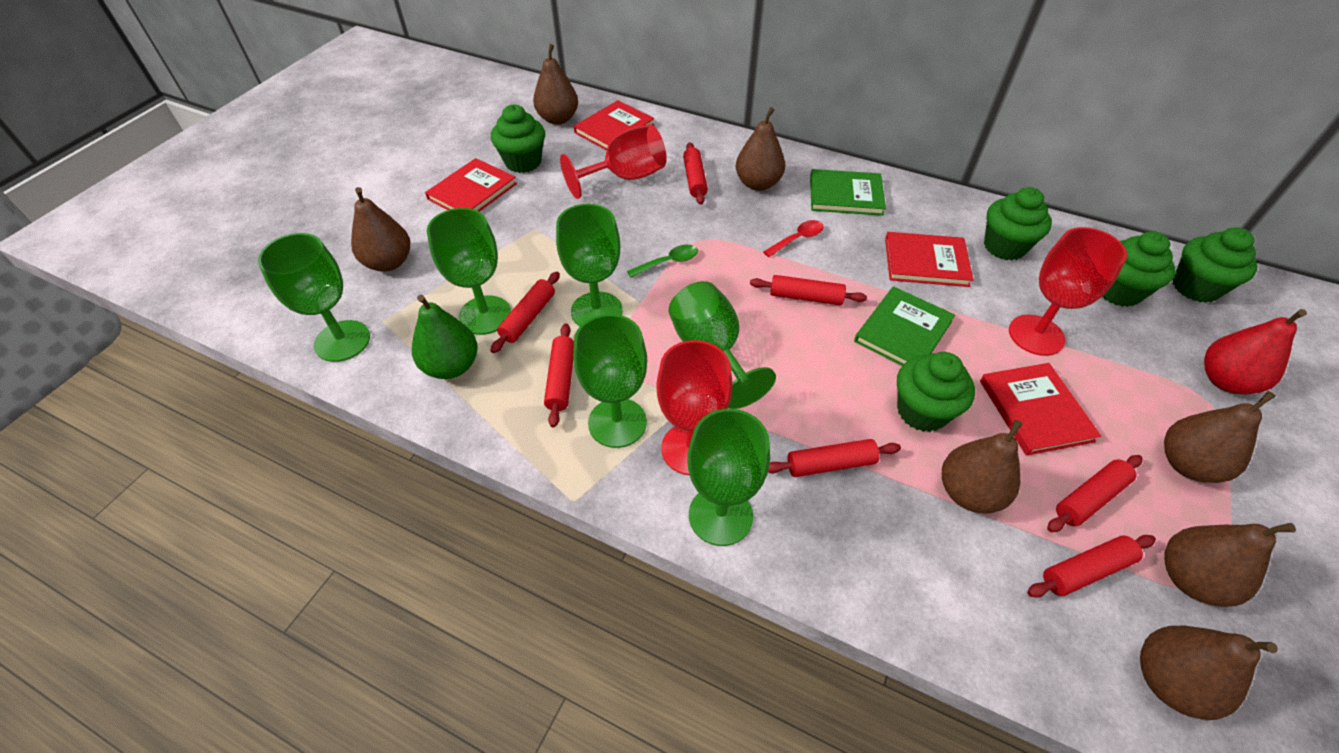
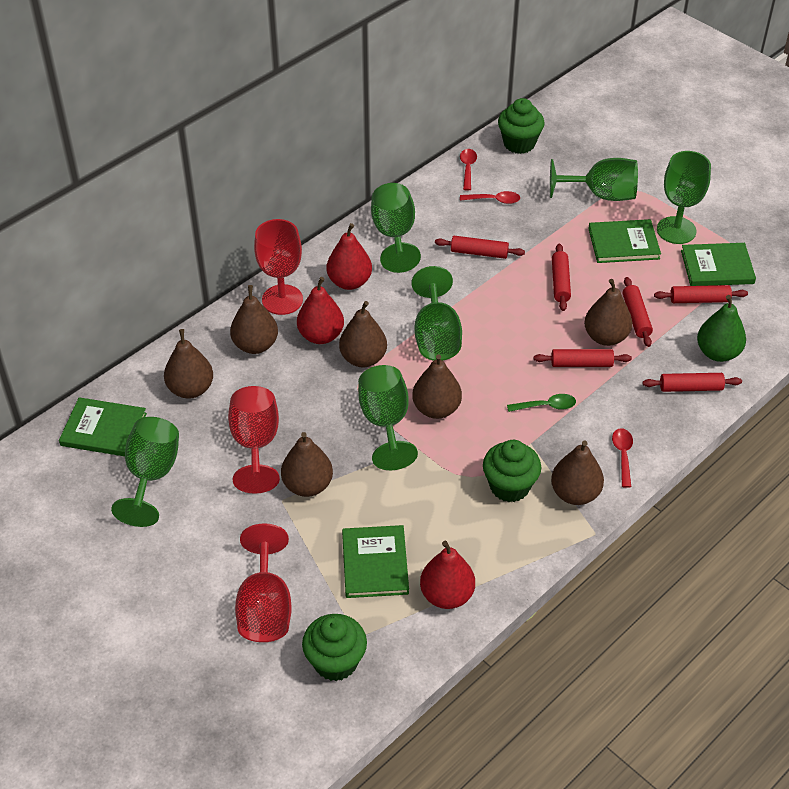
green book: 2 -> 4
green cupcake: 5 -> 3
red book: 4 -> 0
red pear: 1 -> 3
red rolling pin: 7 -> 6
red spoon: 1 -> 3

